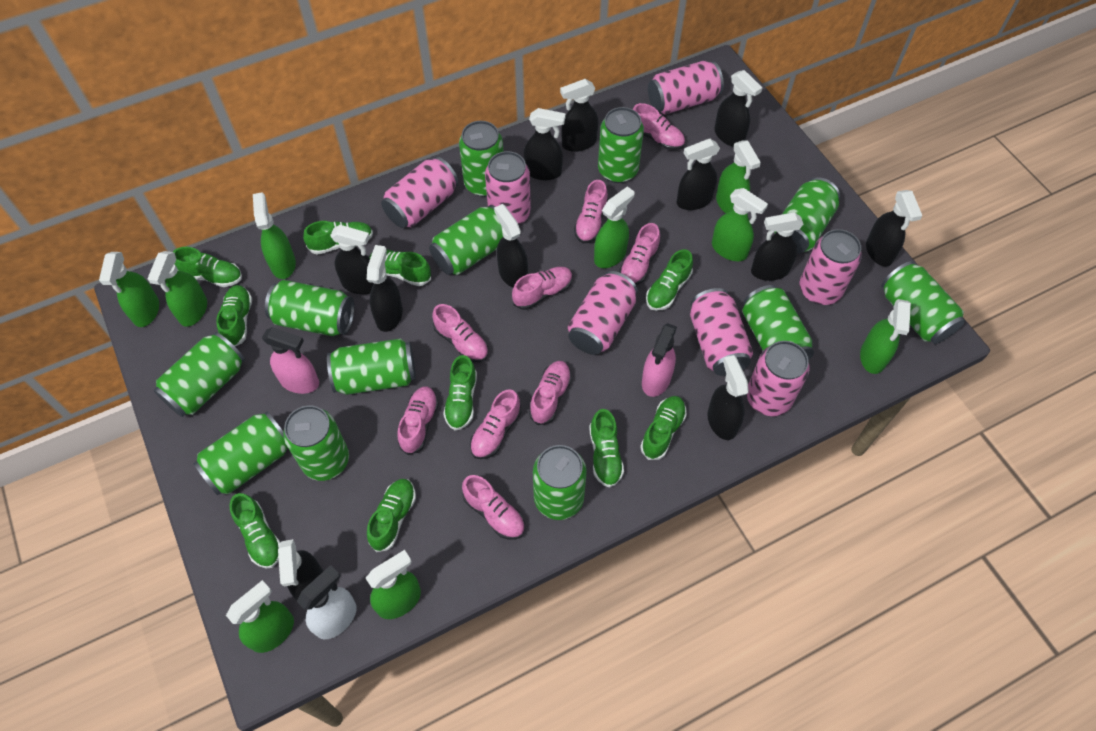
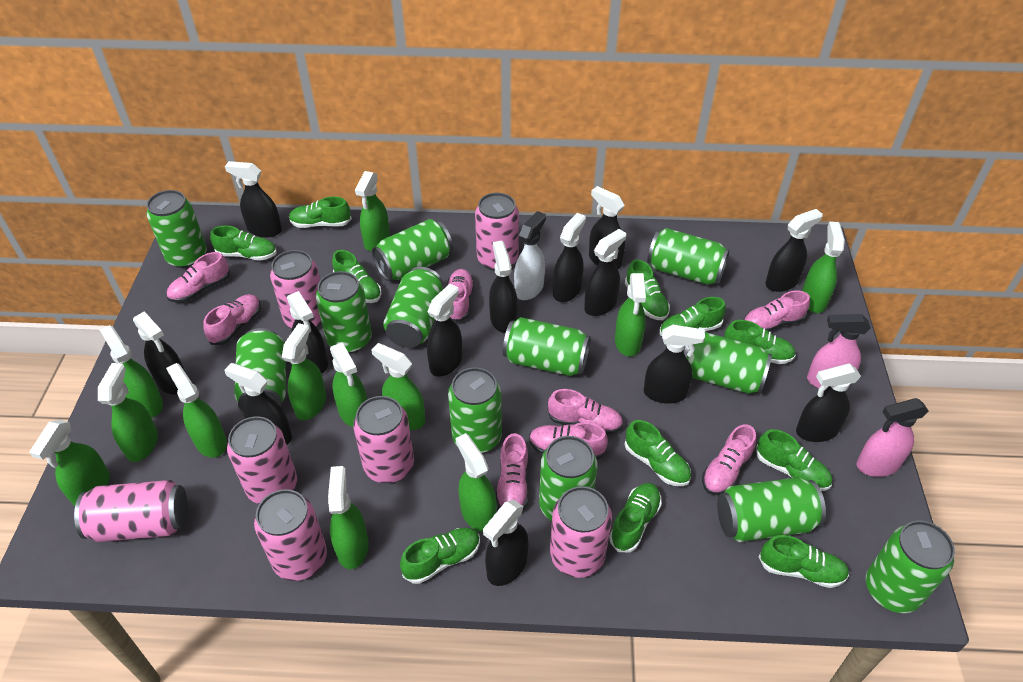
black spray bottle: 11 -> 13
green shoe: 10 -> 11
green spray bottle: 9 -> 12
pink shoe: 9 -> 8

